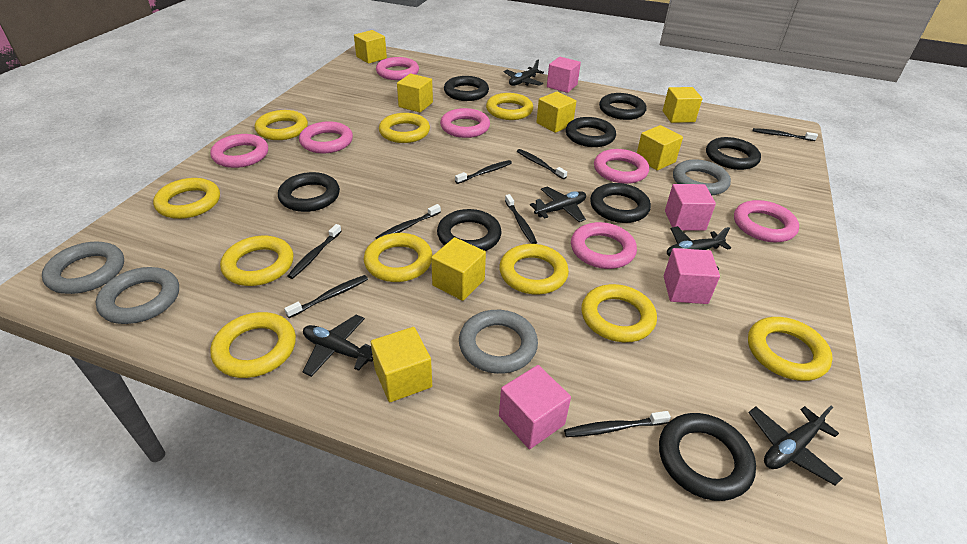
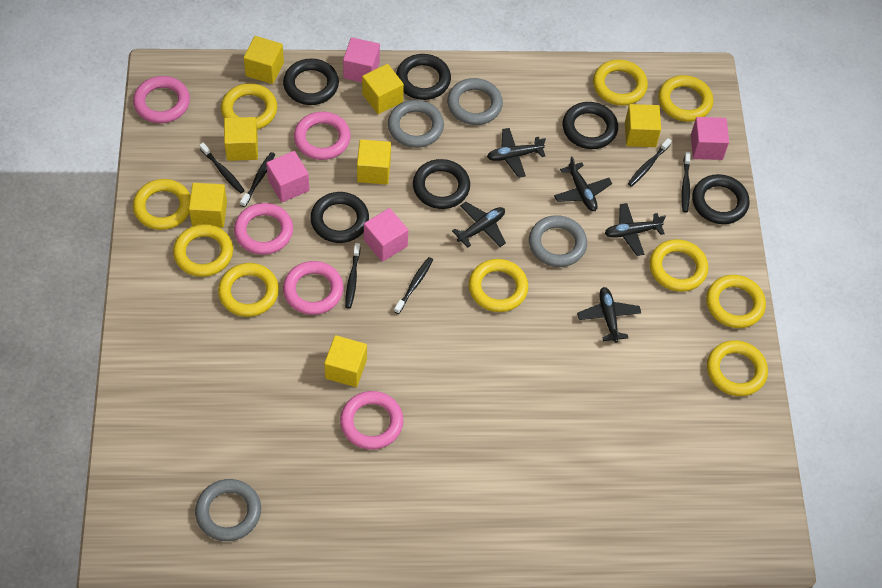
black ring: 8 -> 6
black toothbrush: 8 -> 6
pink ring: 7 -> 5

